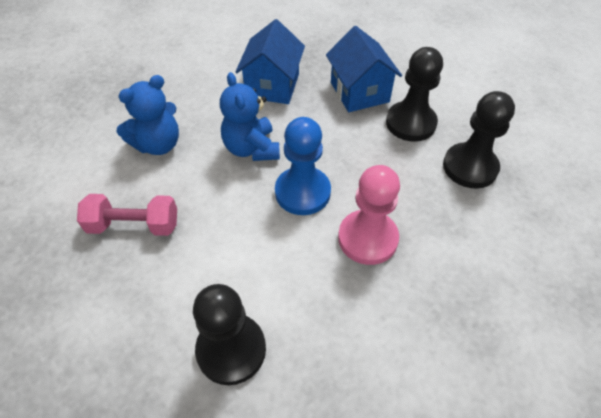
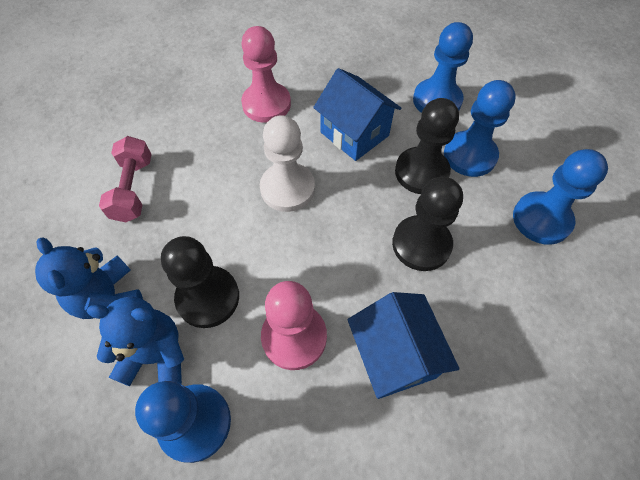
blue pawn: 1 -> 4
pink pawn: 1 -> 2
white pawn: 0 -> 1

